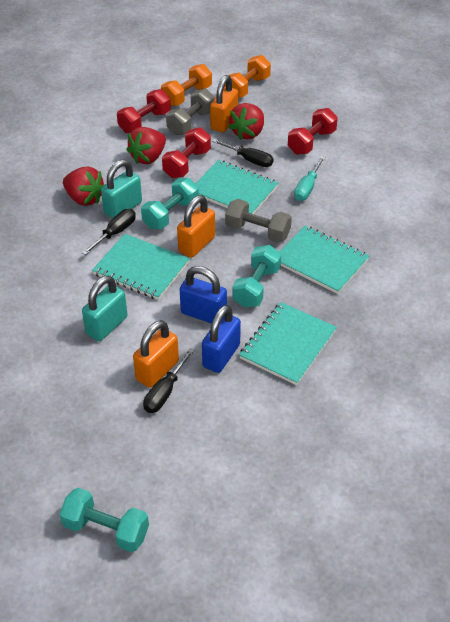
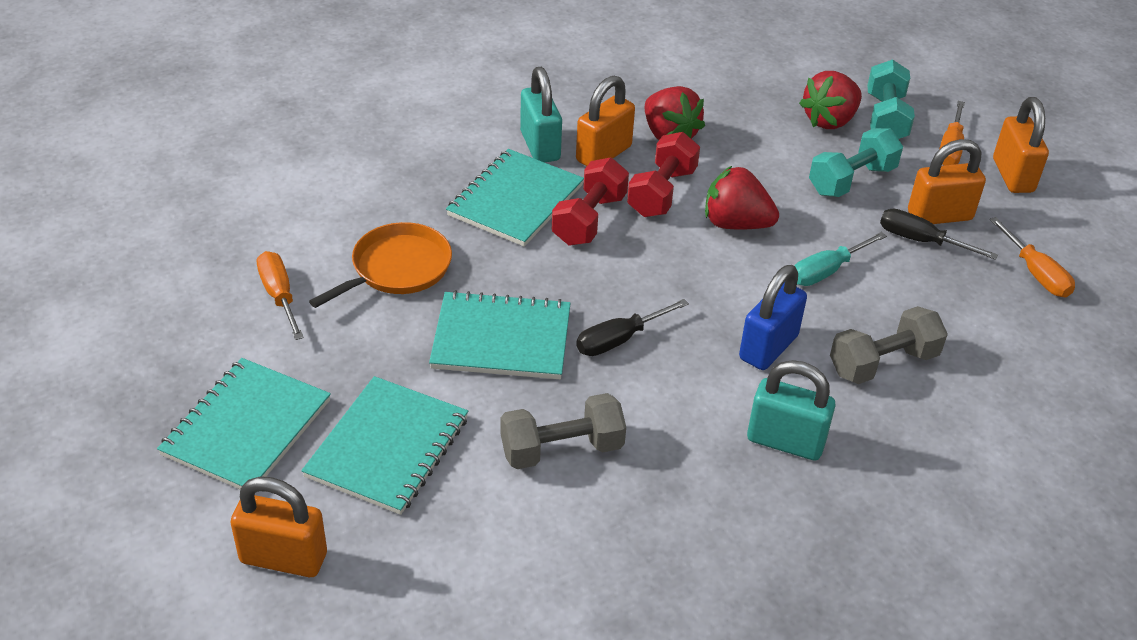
black screwdriver: 3 -> 2
blue padlock: 2 -> 1
orange dumbbell: 2 -> 0
orange padlock: 3 -> 4
orange pan: 0 -> 1
orange screwdriver: 0 -> 3
red dumbbell: 3 -> 2
turquoise dumbbell: 3 -> 2

